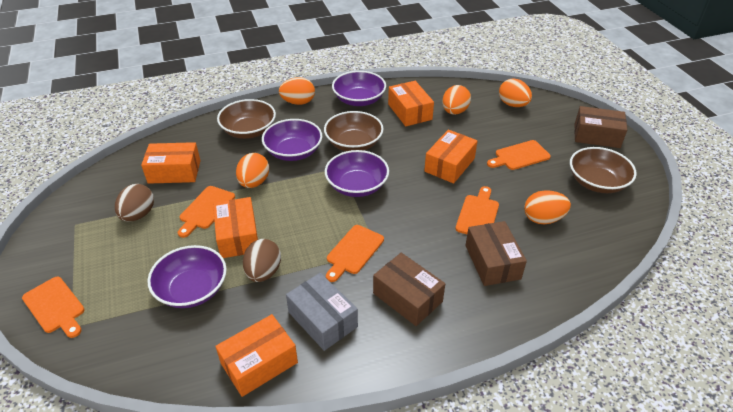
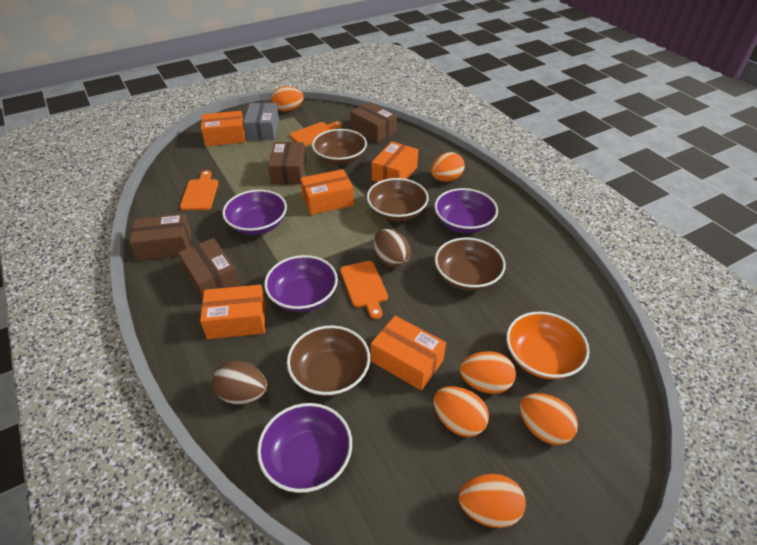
brown bowl: 3 -> 4
brown box: 3 -> 4
orange bowl: 0 -> 1
orange cutting board: 5 -> 3
orange egg: 5 -> 6

